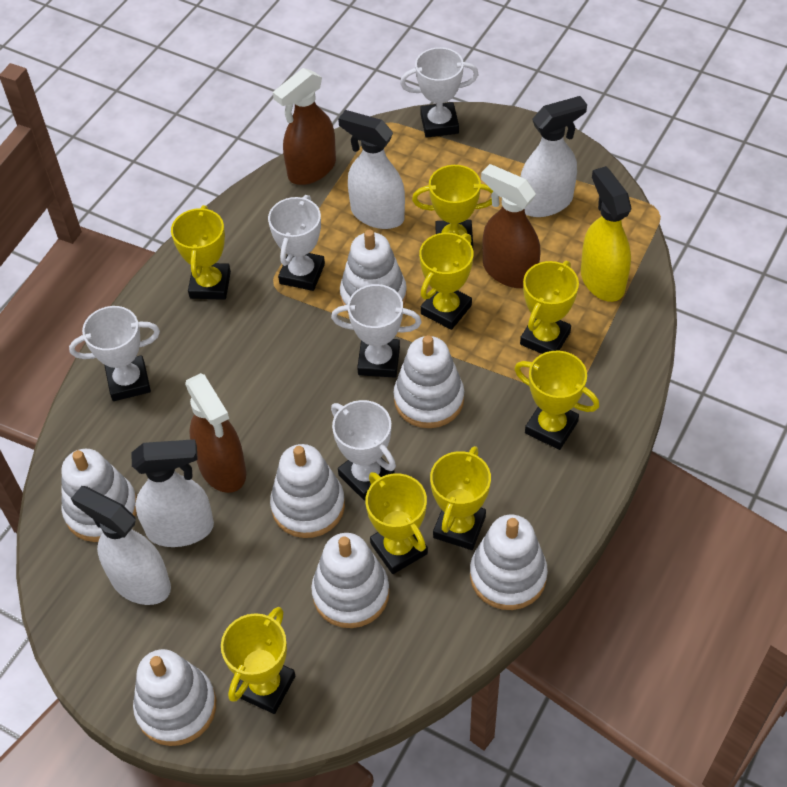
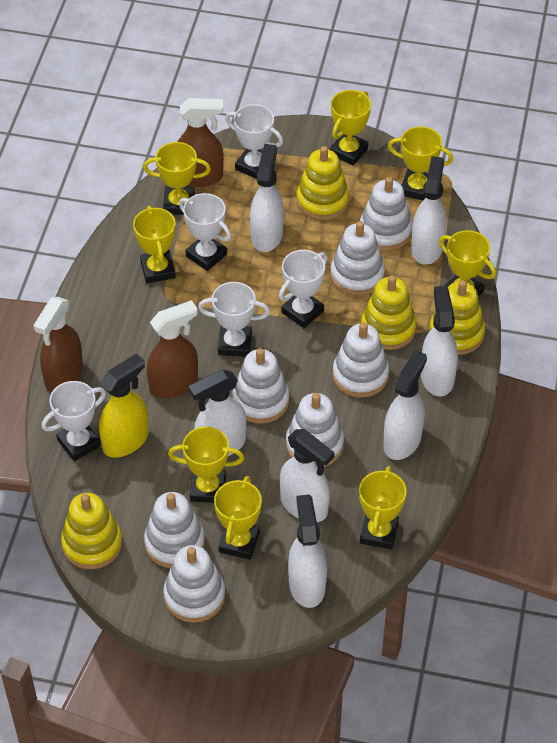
white spray bottle: 4 -> 7
yellow stacking toy: 0 -> 4

